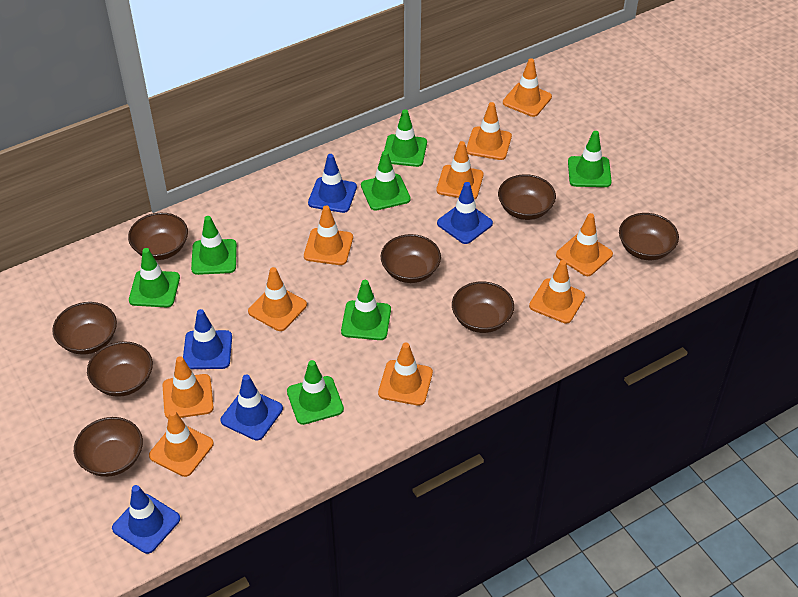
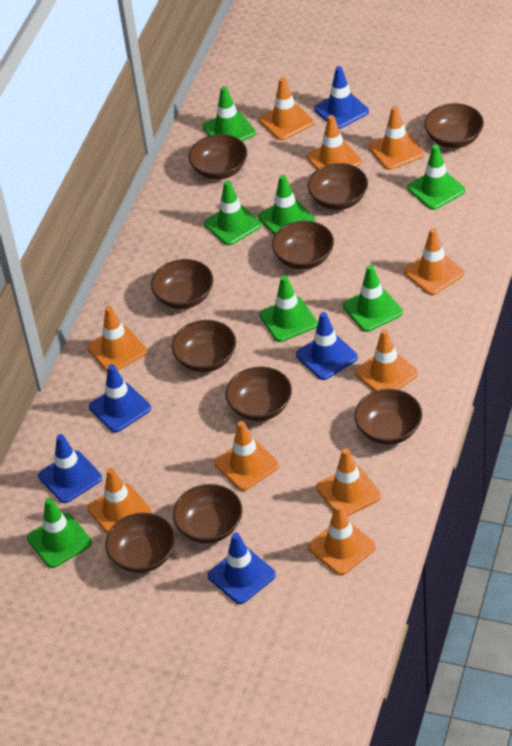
brown bowl: 8 -> 10

